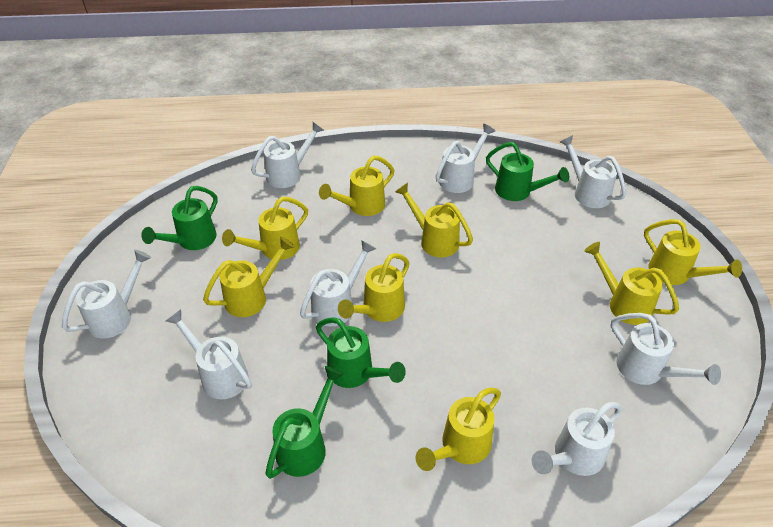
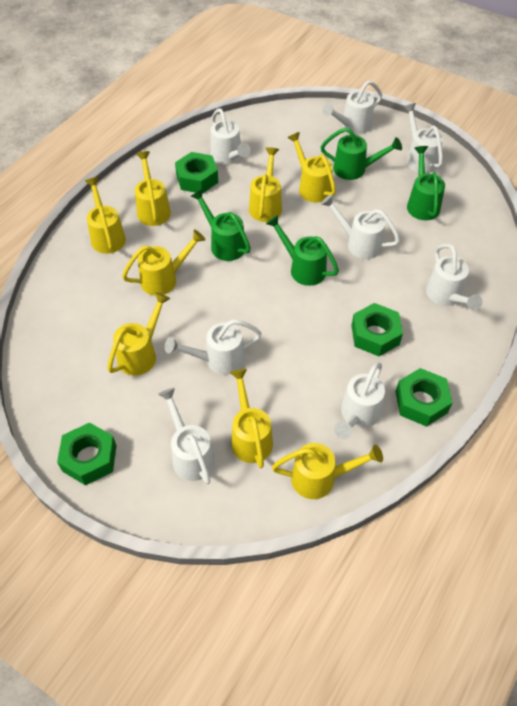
green nut: 0 -> 4

